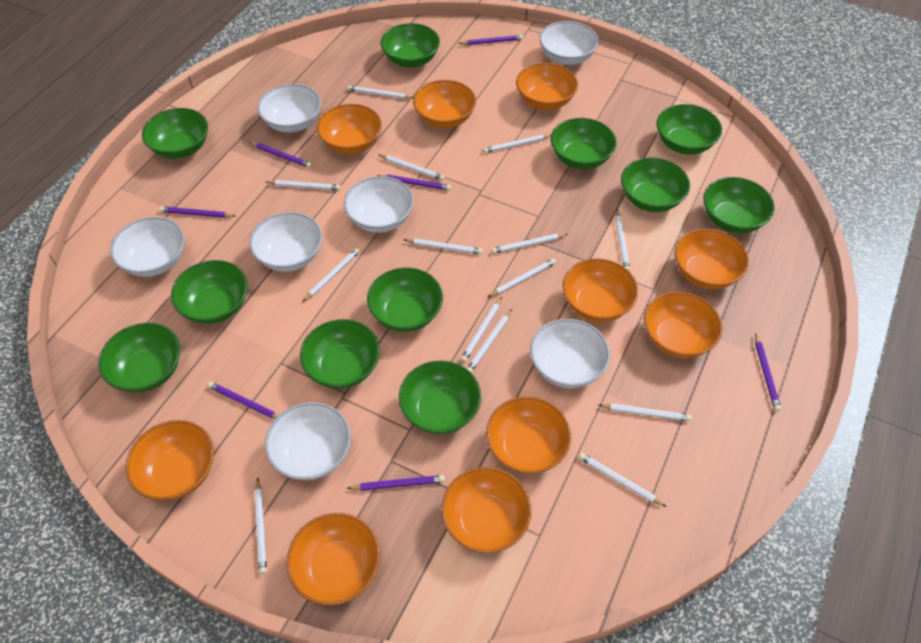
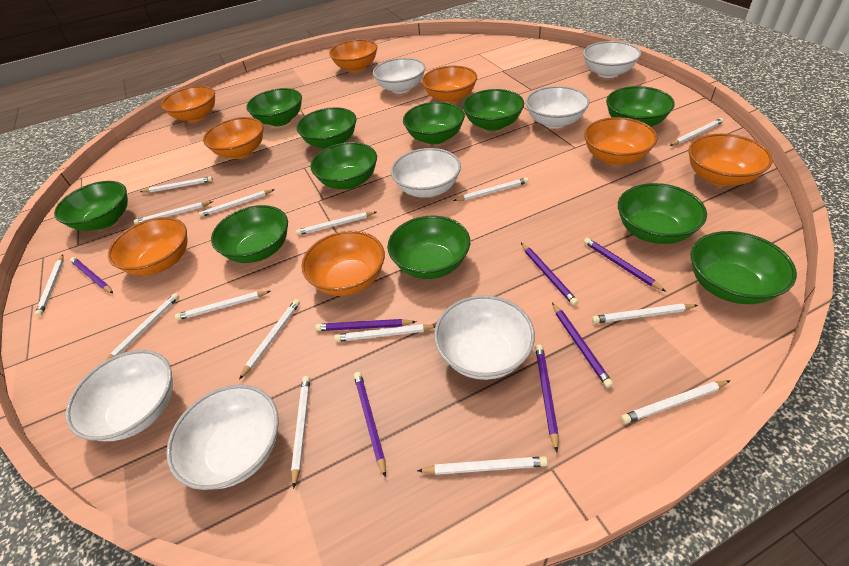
orange bowl: 10 -> 8
white pencil: 14 -> 15

